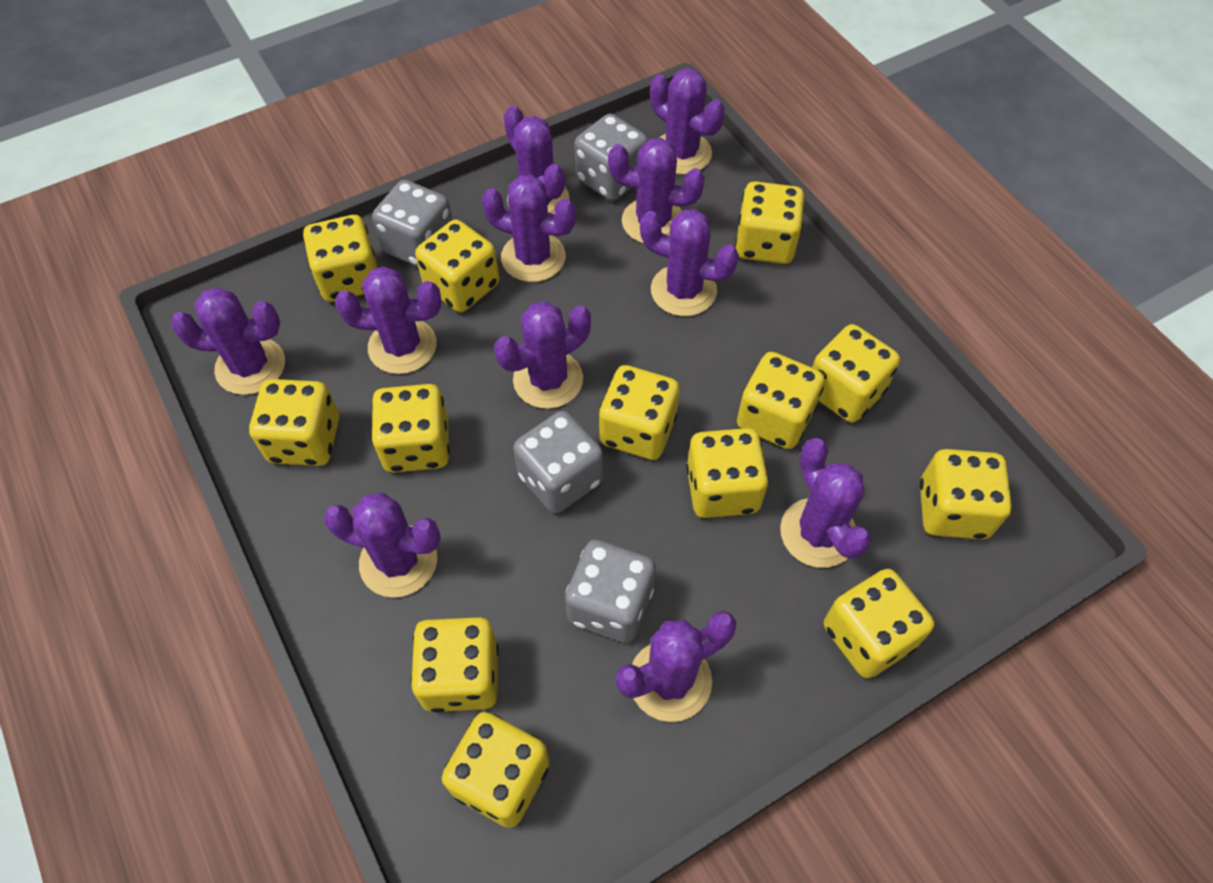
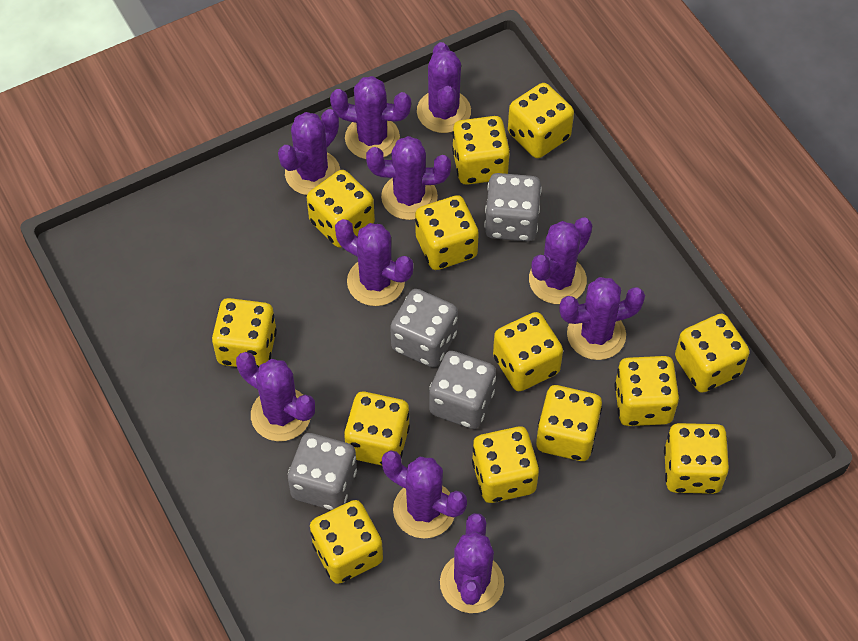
purple cactus: 11 -> 10

